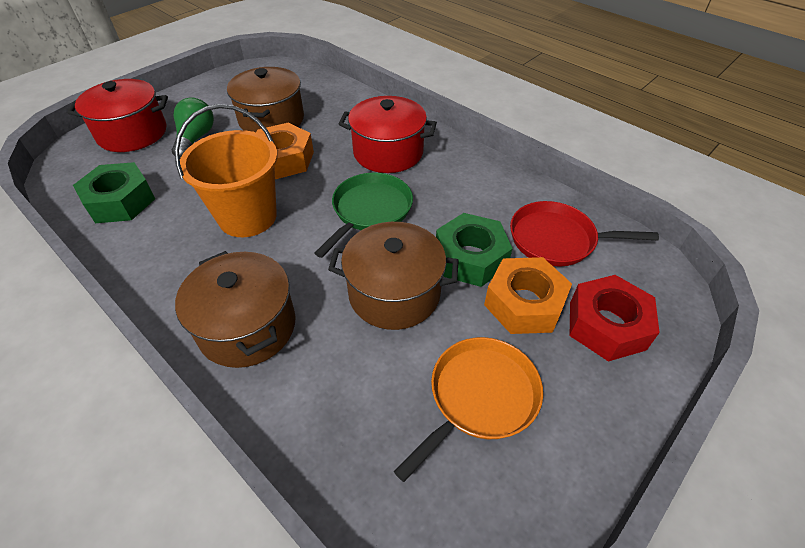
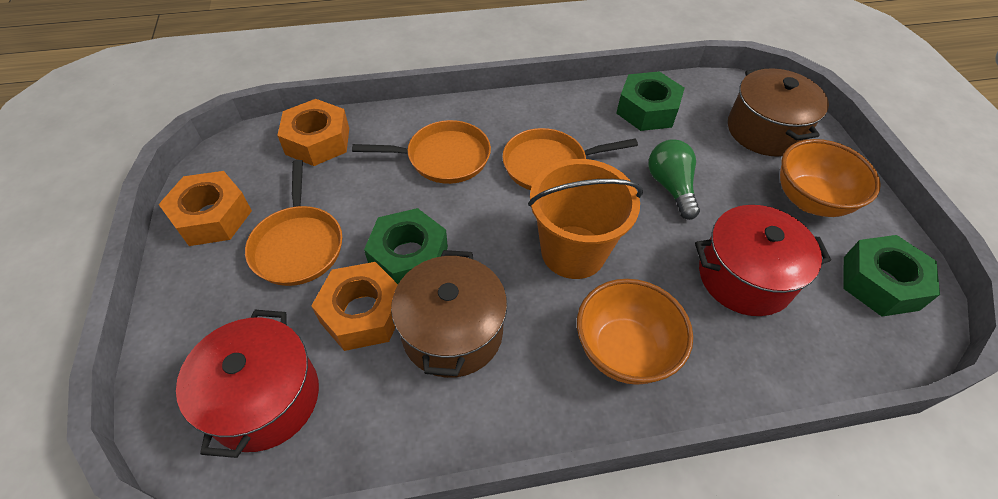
brown pot: 3 -> 2
green nut: 2 -> 3
green pan: 1 -> 0
orange bowl: 0 -> 2
orange nut: 2 -> 3
orange pan: 1 -> 3
red nut: 1 -> 0
red pan: 1 -> 0

